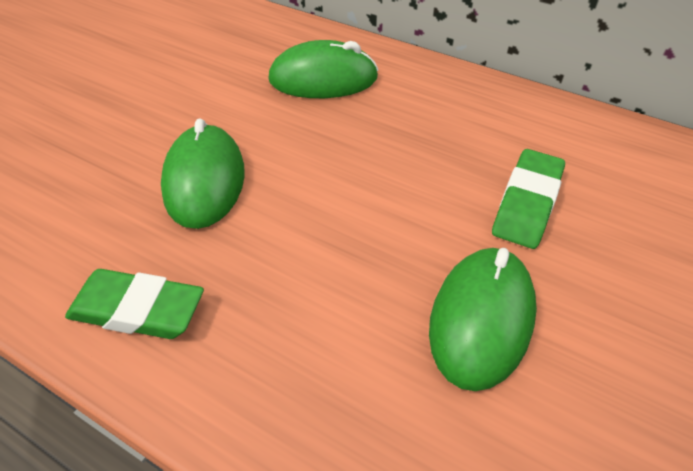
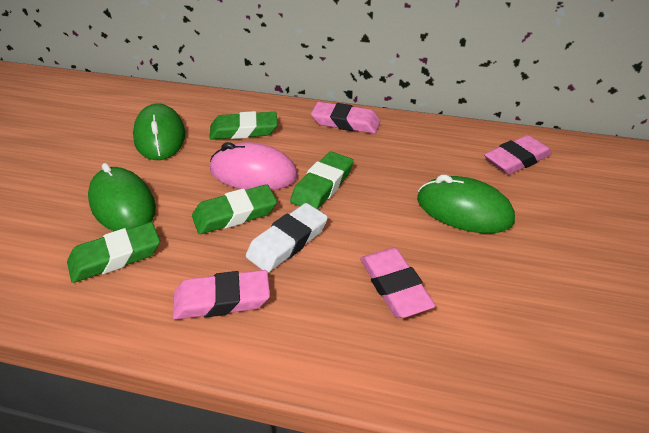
green eraser: 2 -> 4
pink eraser: 0 -> 4
pink mouse: 0 -> 1
white eraser: 0 -> 1

